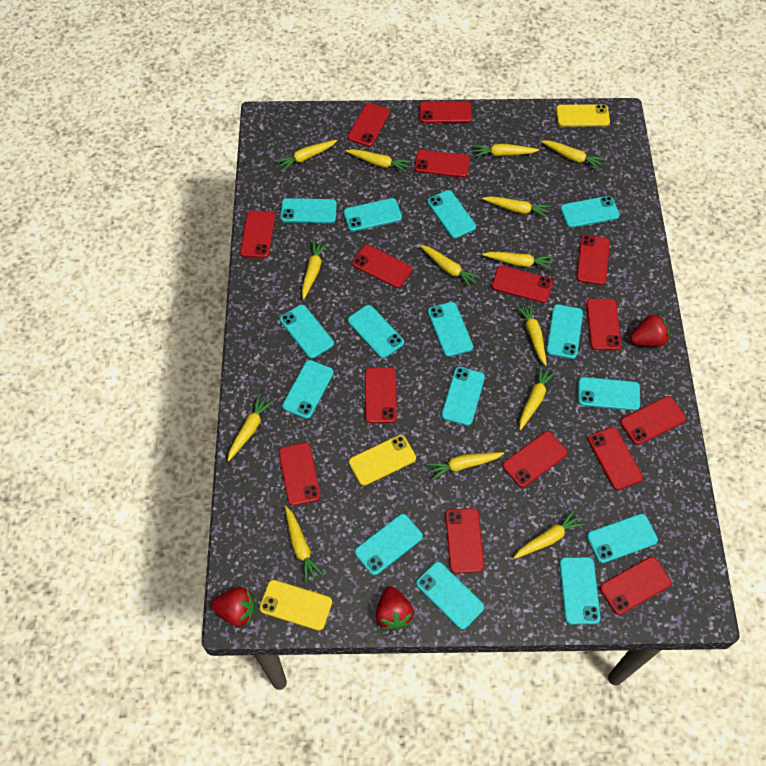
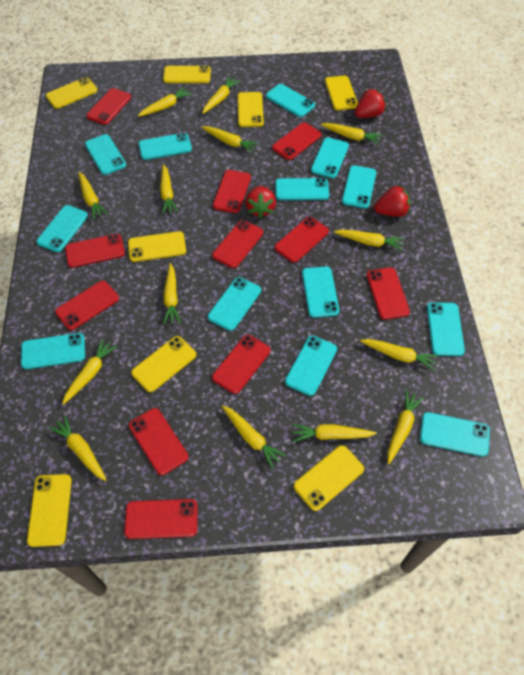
red phone: 15 -> 11
turquoise phone: 15 -> 13
yellow phone: 3 -> 8

